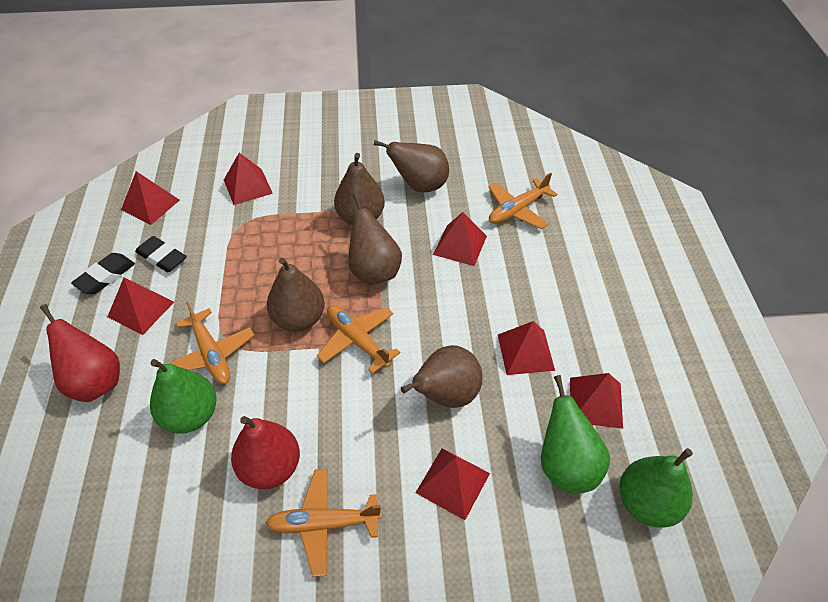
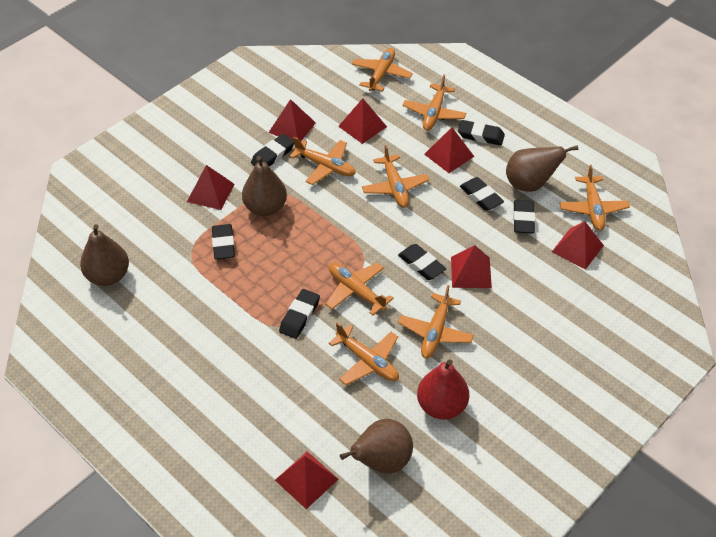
black eraser: 2 -> 7
brown pear: 5 -> 4
green pear: 3 -> 0
orange plane: 4 -> 8
red pear: 2 -> 1

